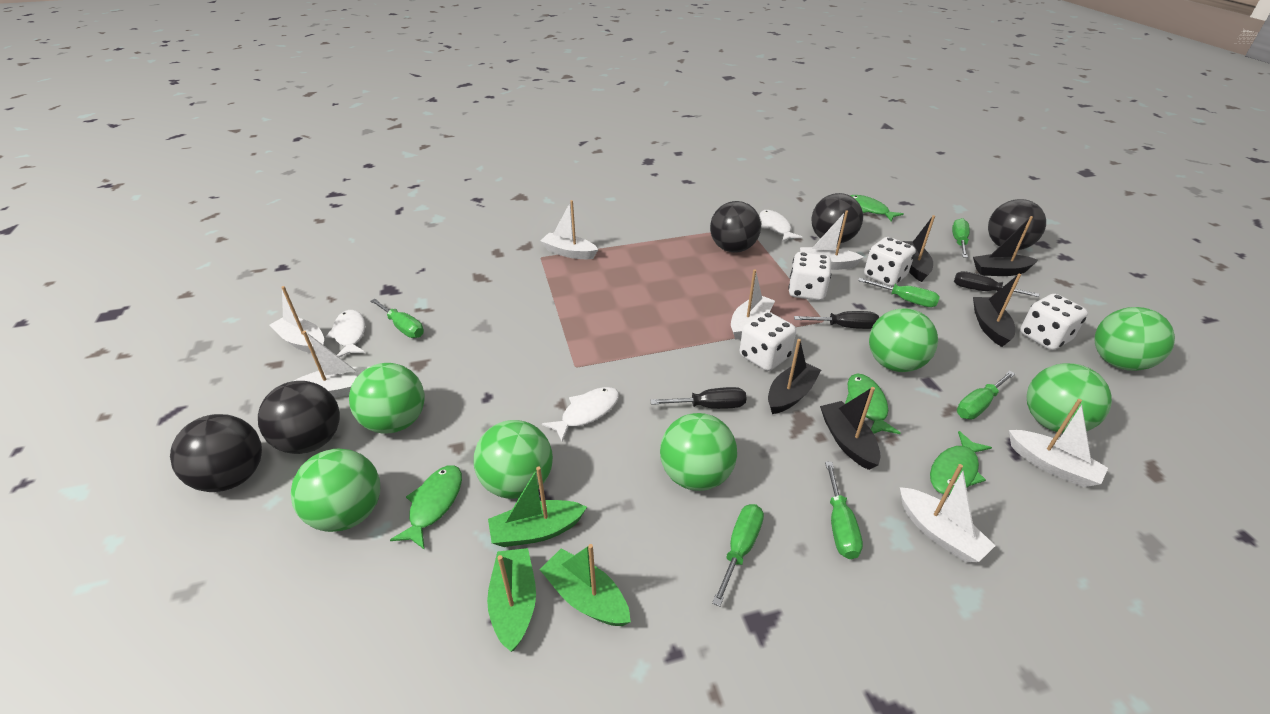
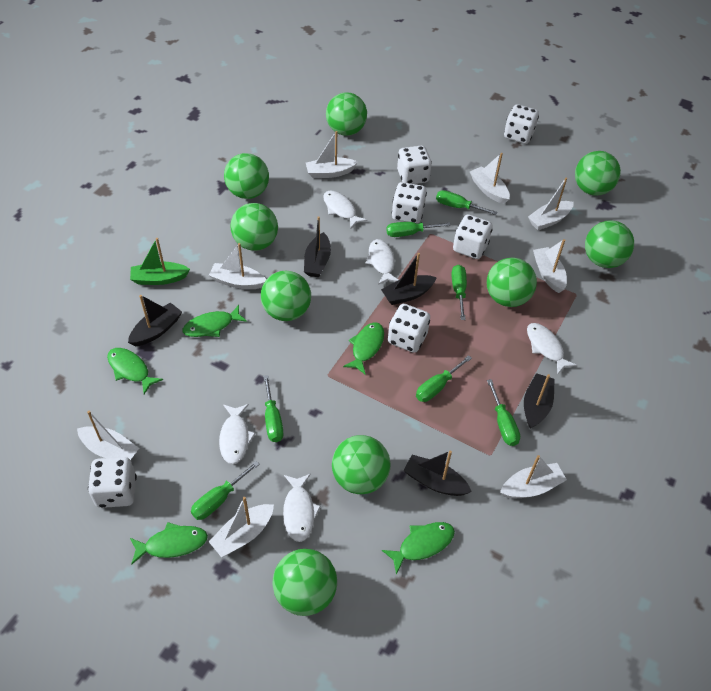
black ball: 5 -> 0
black screwdriver: 3 -> 0
green ball: 7 -> 9
green boat: 3 -> 1
green fish: 4 -> 5
green screwdriver: 6 -> 7
white boat: 7 -> 8
white dice: 4 -> 6
white fish: 3 -> 5

